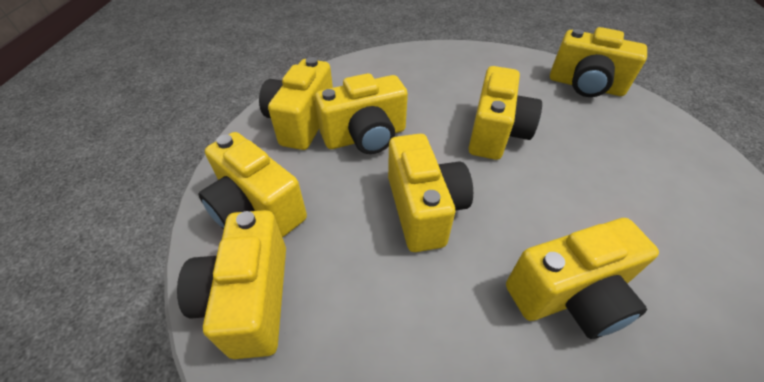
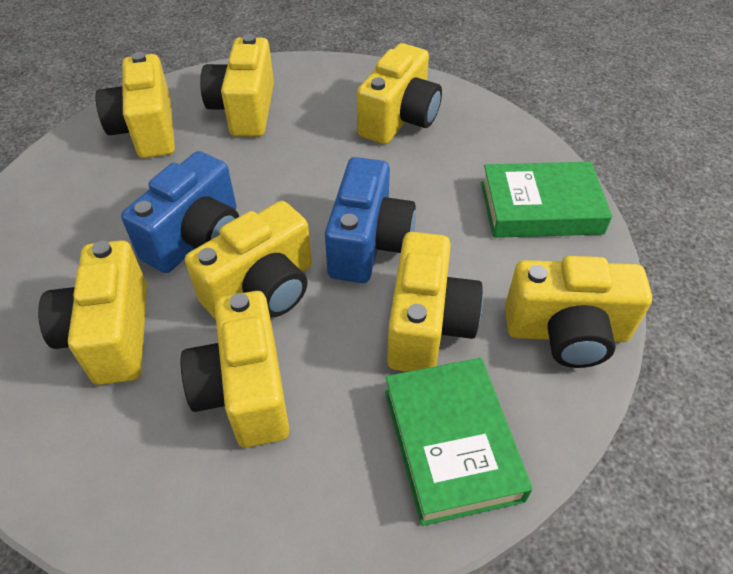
blue camera: 0 -> 2
green book: 0 -> 2

